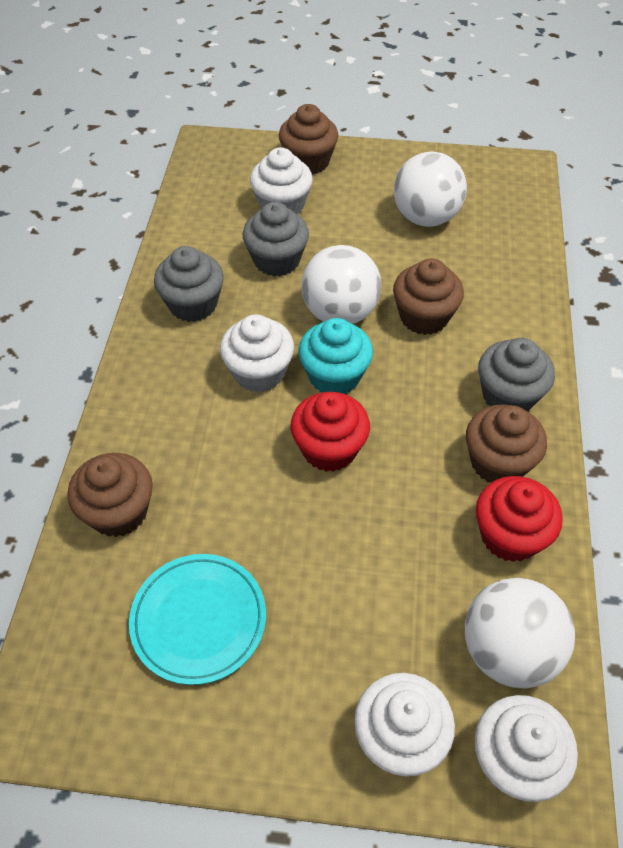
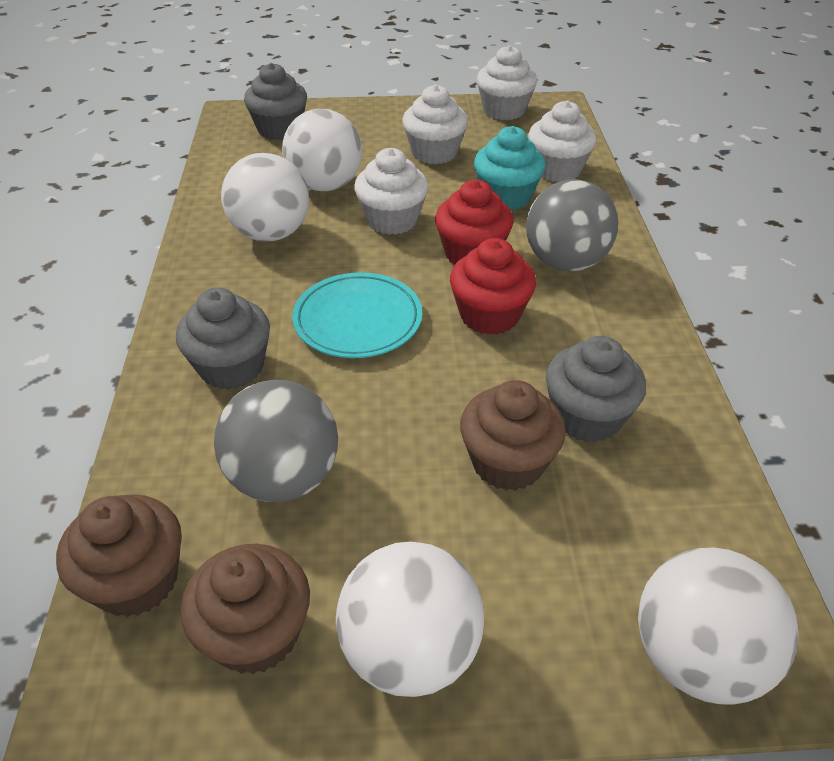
brown cupcake: 4 -> 3
grey ball: 0 -> 2
white ball: 3 -> 4

